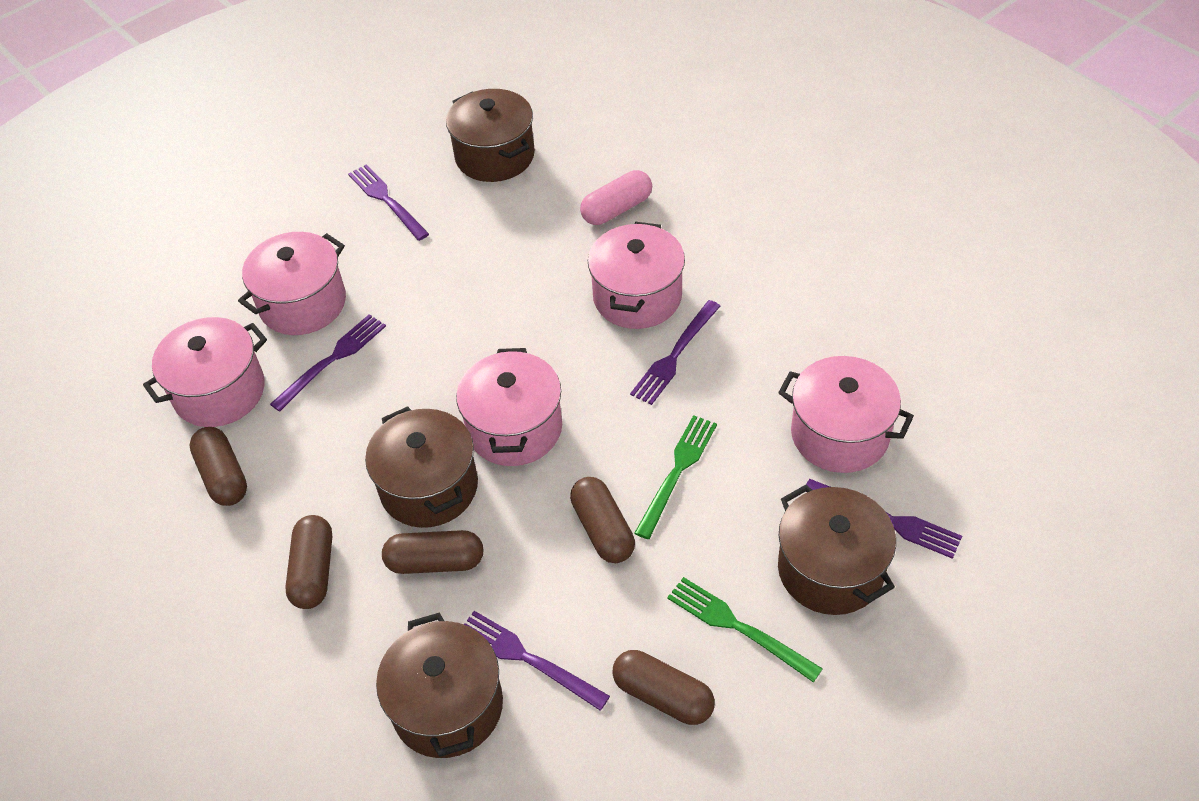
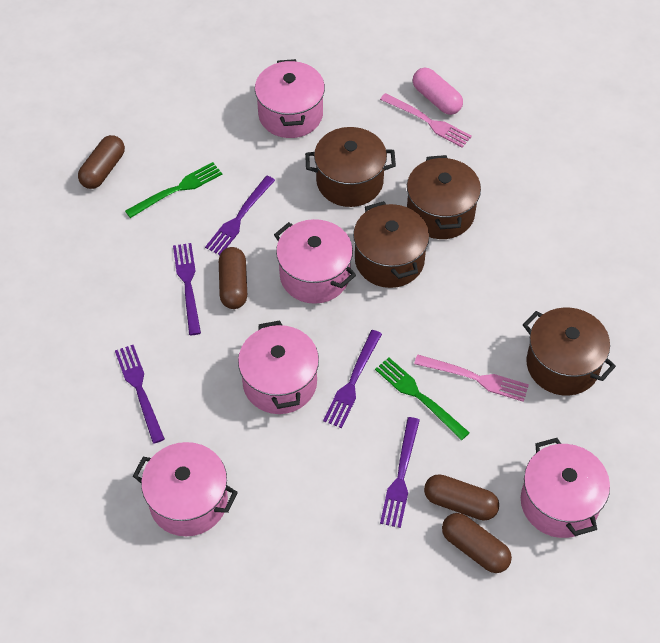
brown capsule: 5 -> 4
pink fork: 0 -> 2

